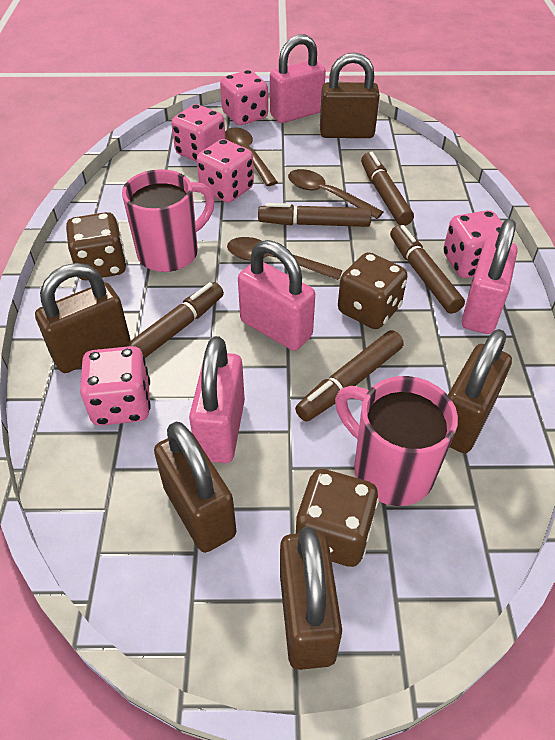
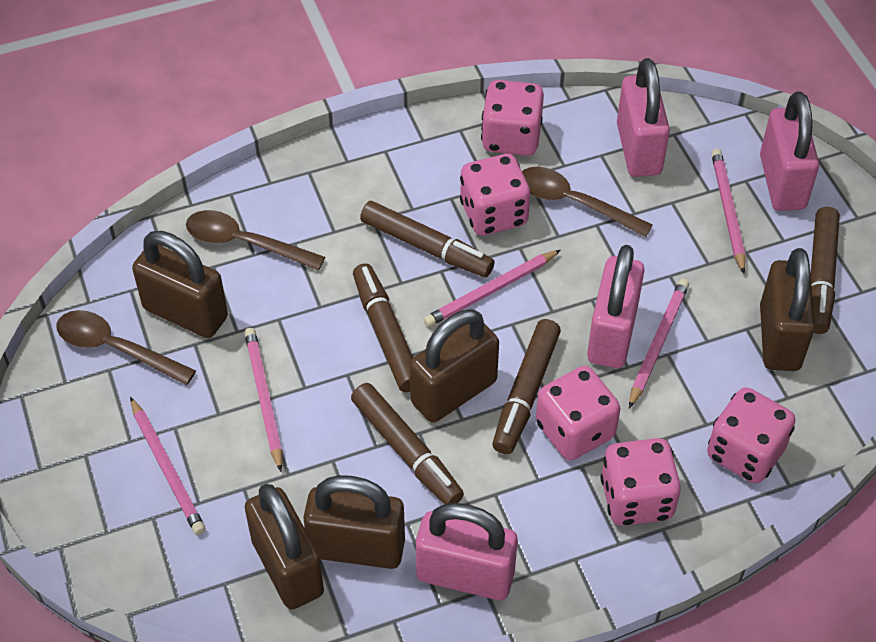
brown dice: 3 -> 0
pink mug: 2 -> 0
pink pencil: 0 -> 5

